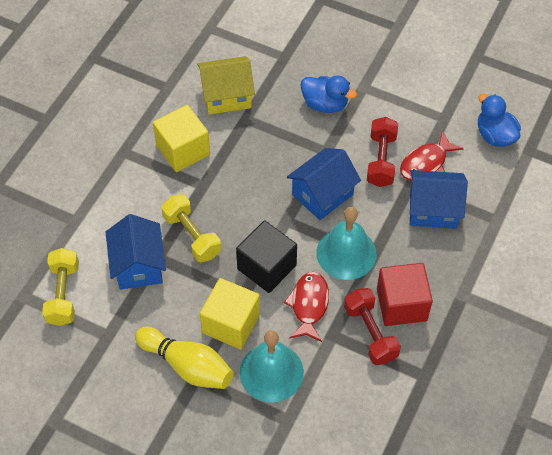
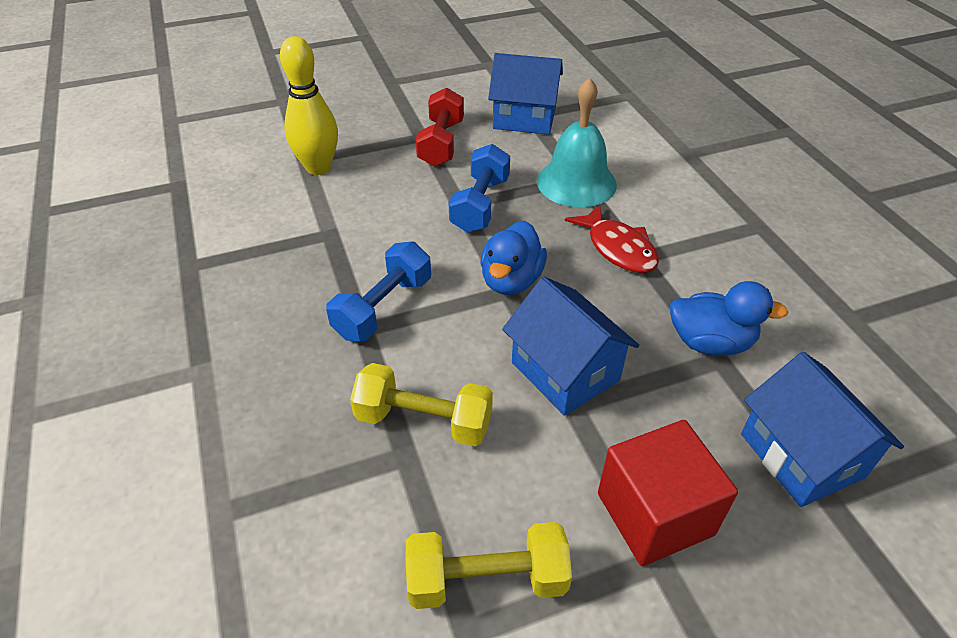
black cube: 1 -> 0
blue dumbbell: 0 -> 2
red dumbbell: 2 -> 1
red fish: 2 -> 1
turquoise bell: 2 -> 1
yellow cube: 2 -> 0
yellow house: 1 -> 0

